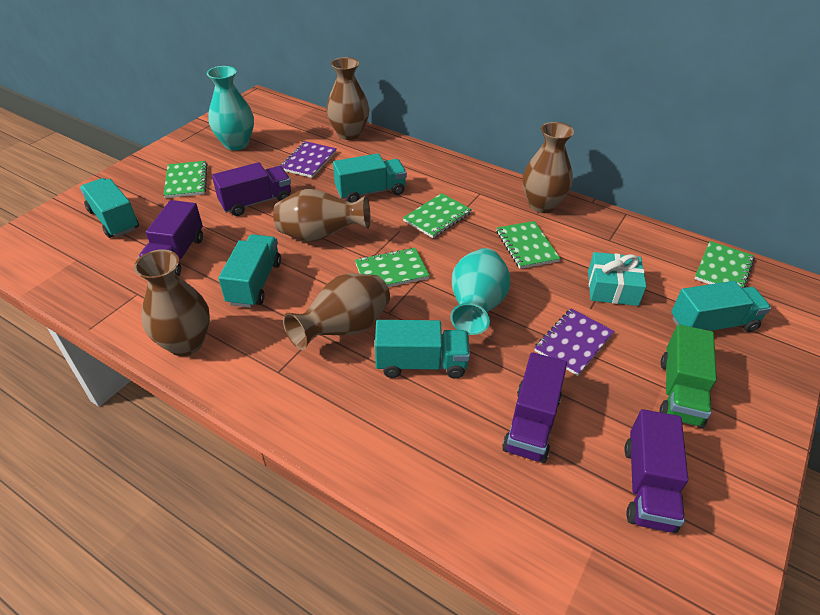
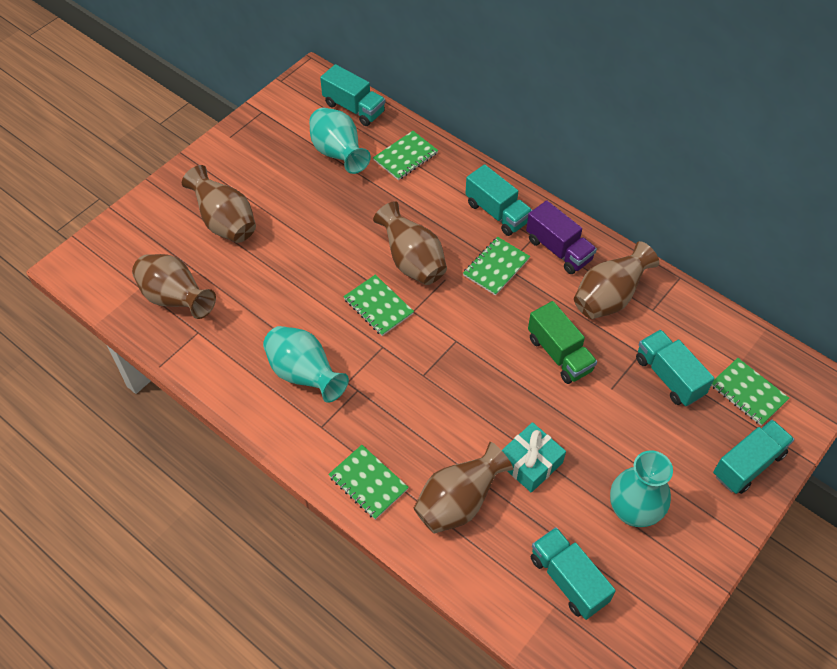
purple notebook: 2 -> 0
purple truck: 4 -> 1
turquoise vase: 2 -> 3

